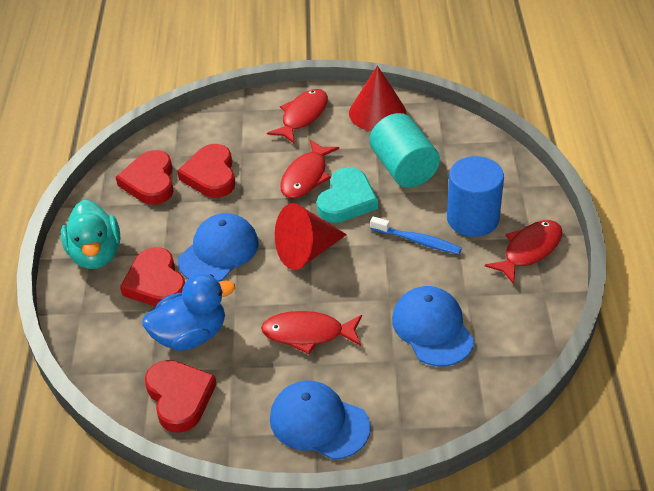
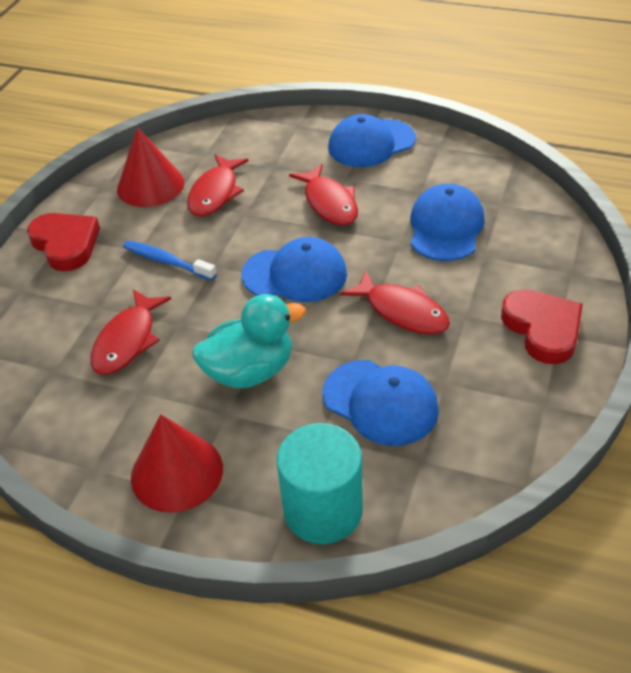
blue cap: 3 -> 4
blue cylinder: 1 -> 0
blue duck: 1 -> 0
red heart: 4 -> 2
turquoise heart: 1 -> 0

